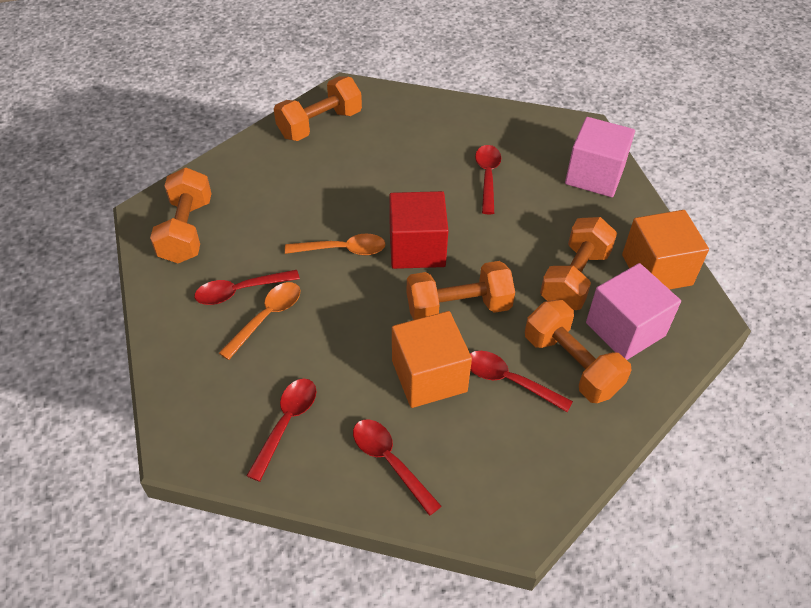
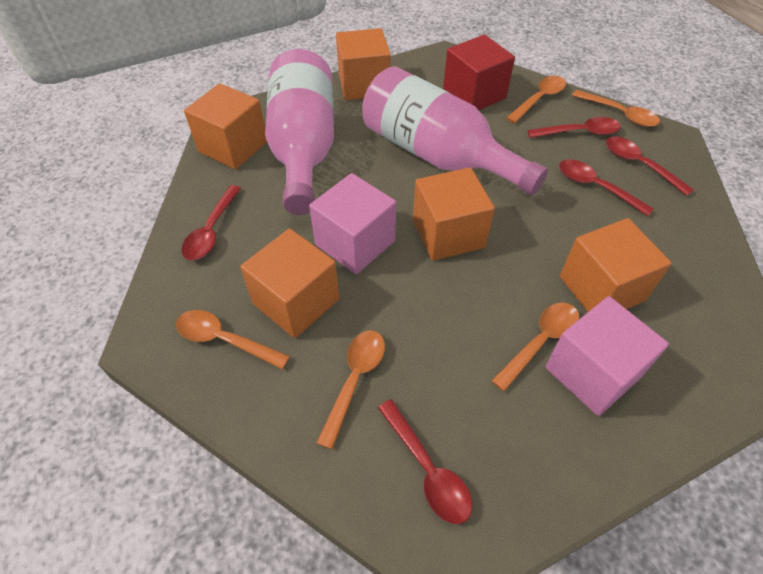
orange cube: 2 -> 5
orange dumbbell: 5 -> 0
orange spoon: 2 -> 5
pink bottle: 0 -> 2

